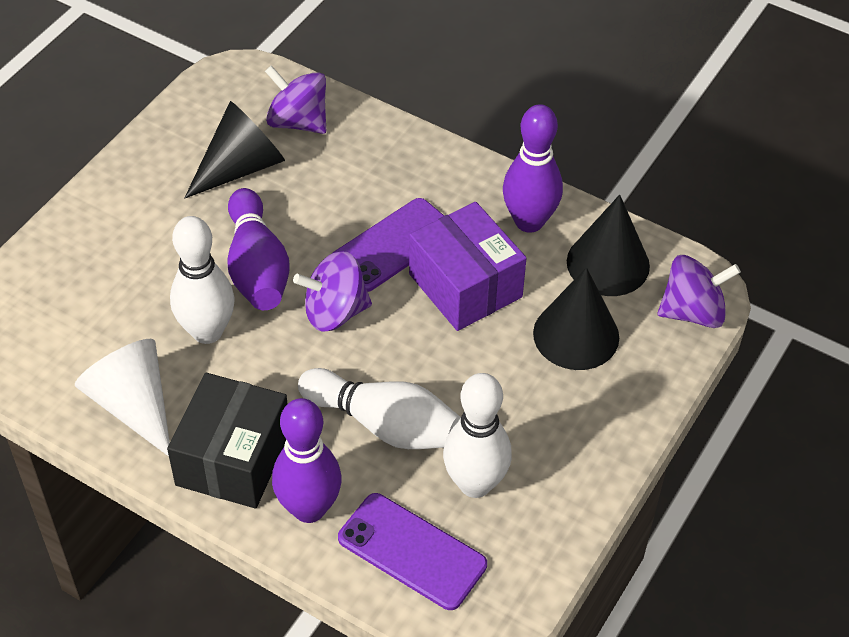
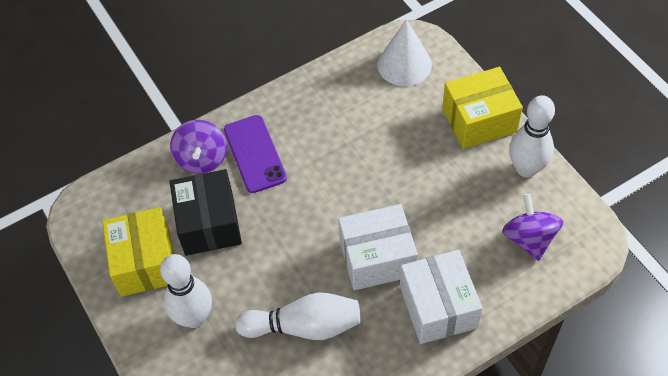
black cone: 3 -> 0
purple bowling pin: 3 -> 0
purple box: 1 -> 0
purple phone: 2 -> 1
purple spinning top: 3 -> 2
white box: 0 -> 2
yellow box: 0 -> 2

